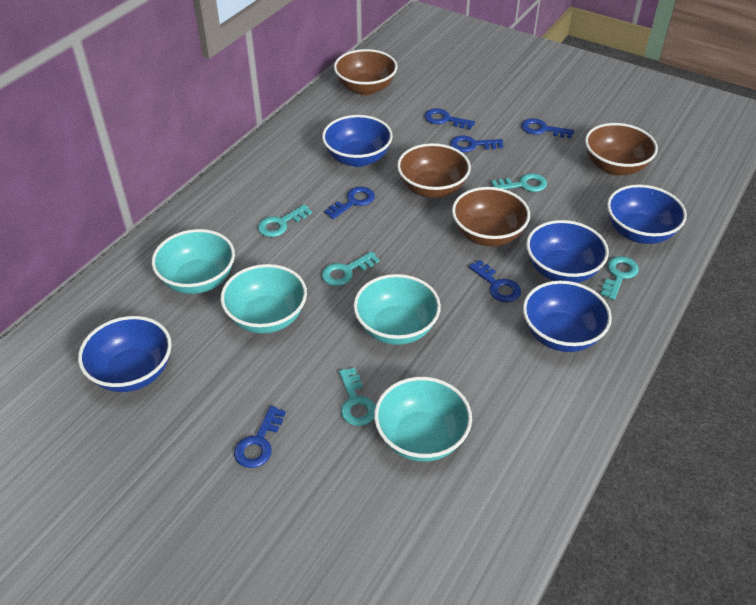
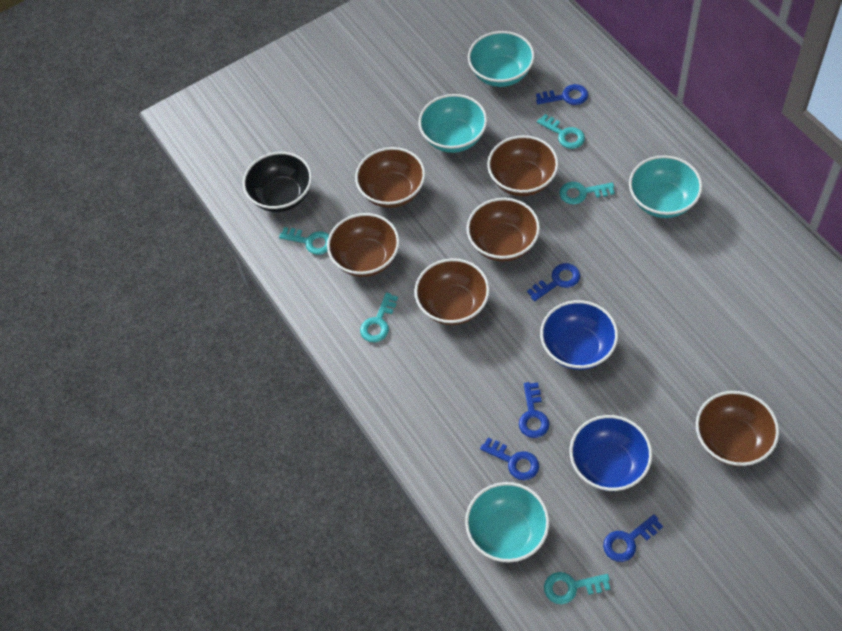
black bowl: 0 -> 1
blue bowl: 5 -> 2
blue key: 6 -> 5
brown bowl: 4 -> 6

